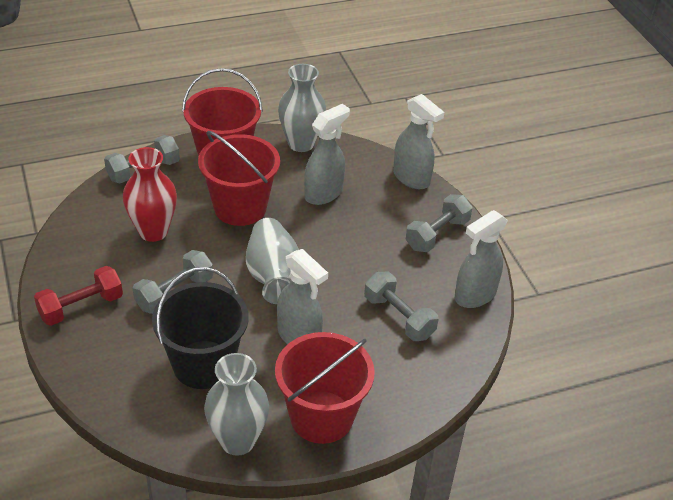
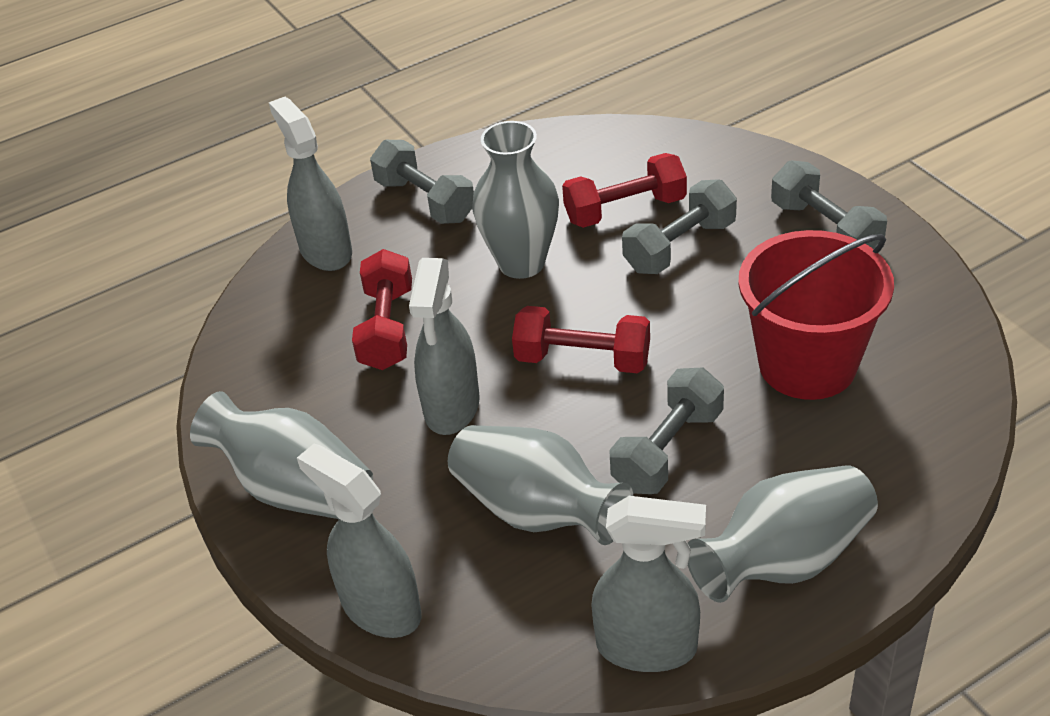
black bucket: 1 -> 0
grey vase: 3 -> 4
red bucket: 3 -> 1
red dumbbell: 1 -> 3
red vase: 1 -> 0

